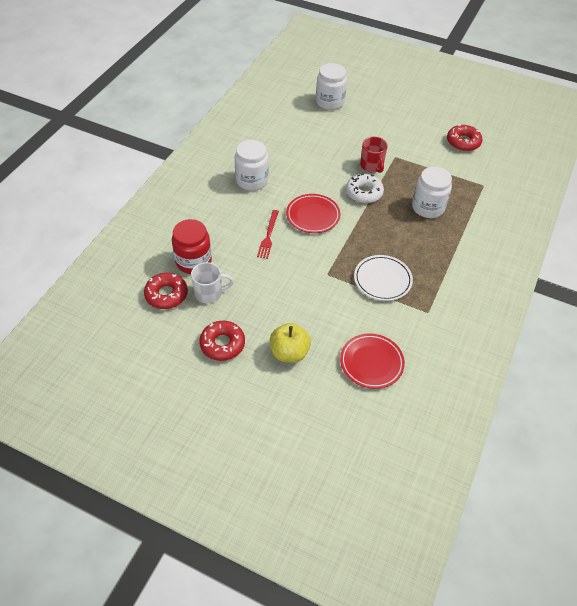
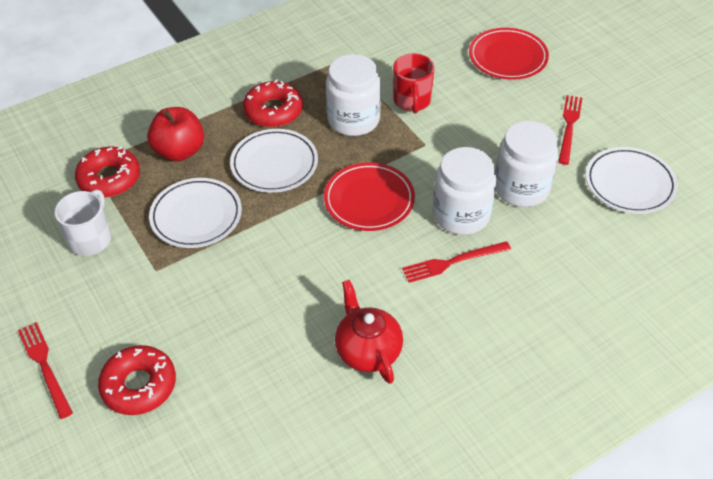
red apple: 0 -> 1
red fork: 1 -> 3
red jar: 1 -> 0
red teapot: 0 -> 1
white donut: 1 -> 0
white plate: 1 -> 3
yellow apple: 1 -> 0

